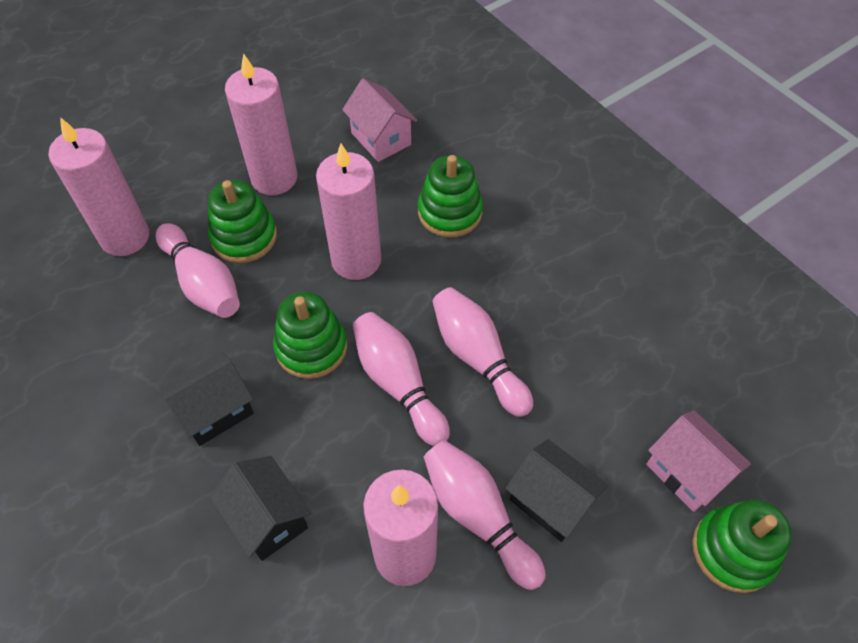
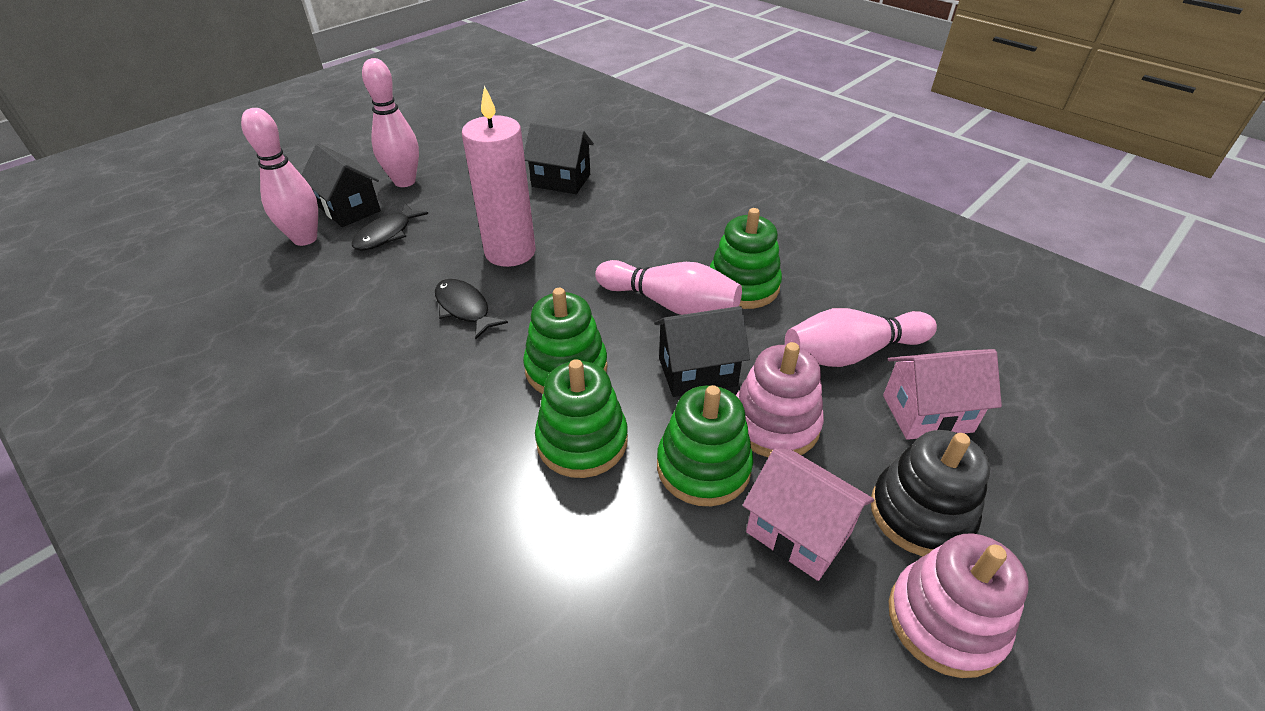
black fish: 0 -> 2
black stacking toy: 0 -> 1
pink candle: 4 -> 1
pink stacking toy: 0 -> 2

